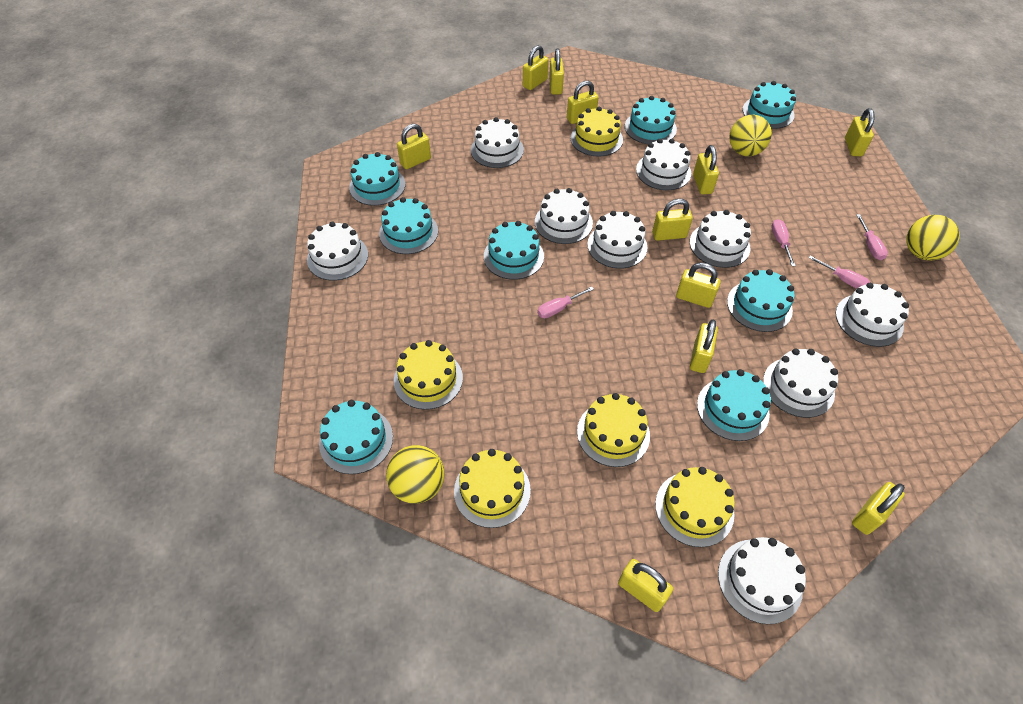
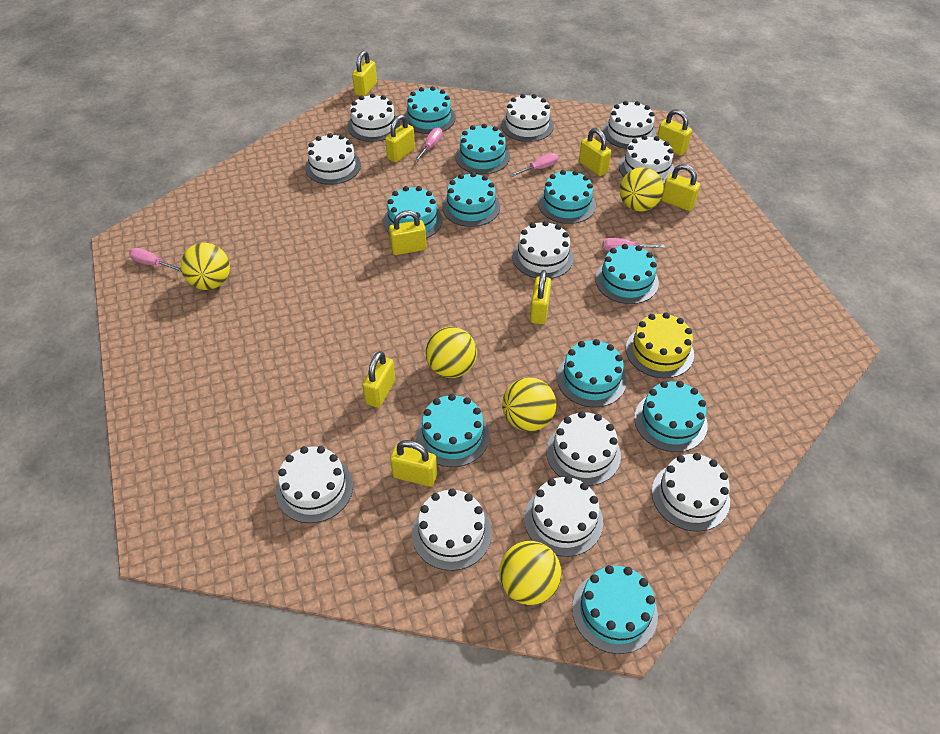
turquoise cake: 8 -> 10
white cake: 9 -> 11
yellow ball: 3 -> 5
yellow cake: 5 -> 1
yellow padlock: 11 -> 9

